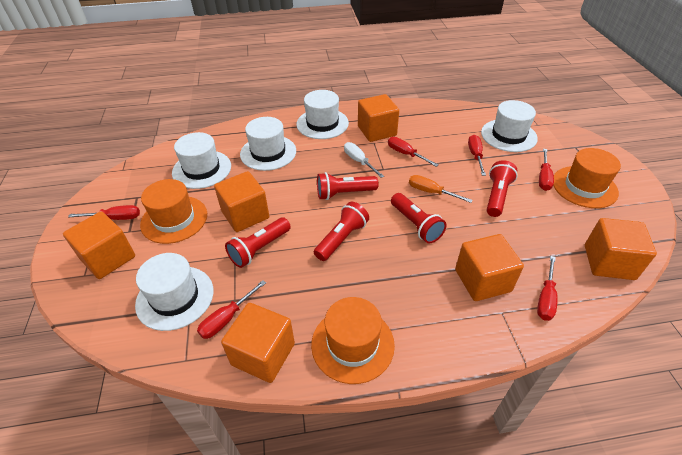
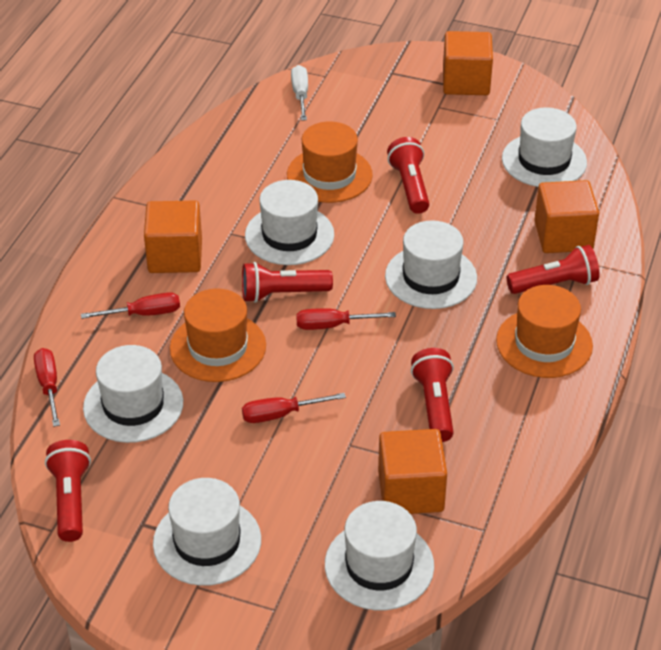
orange cube: 6 -> 4
orange screwdriver: 1 -> 0
red screwdriver: 6 -> 4
white hat: 5 -> 6

